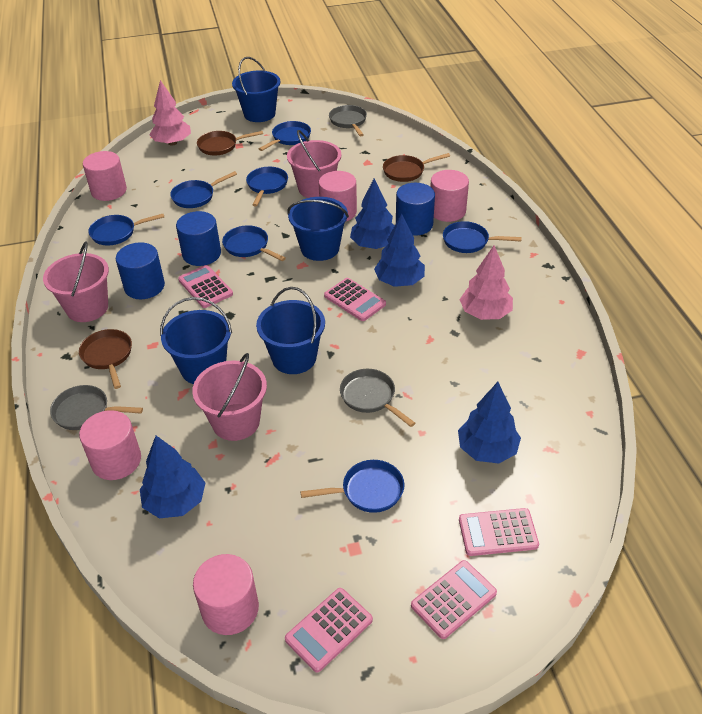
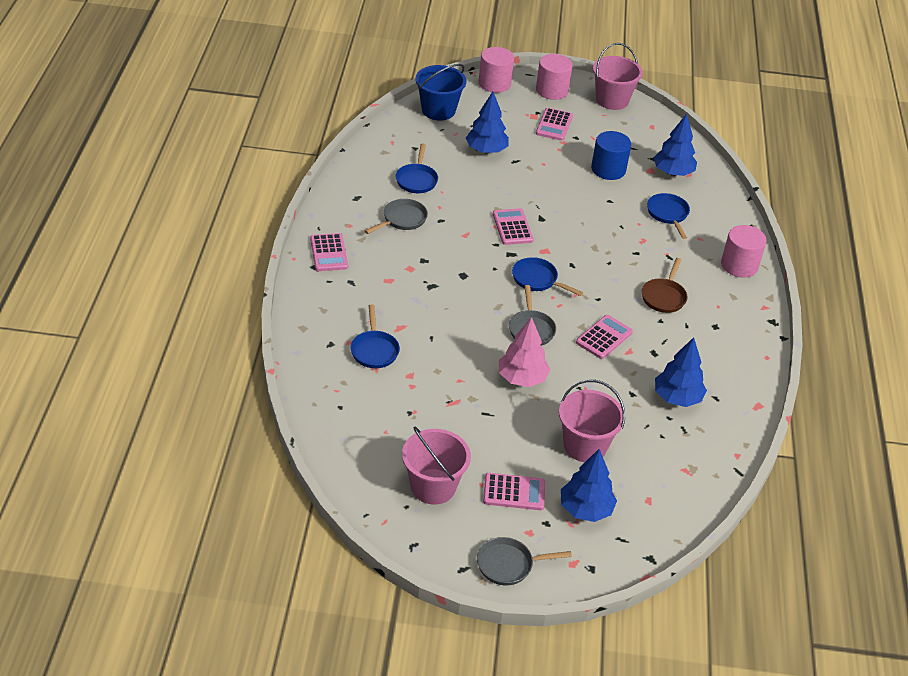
blue bucket: 4 -> 1
blue cylinder: 3 -> 1
blue pan: 7 -> 4
brown pan: 3 -> 1
pink cylinder: 5 -> 3
pink tree: 2 -> 1

